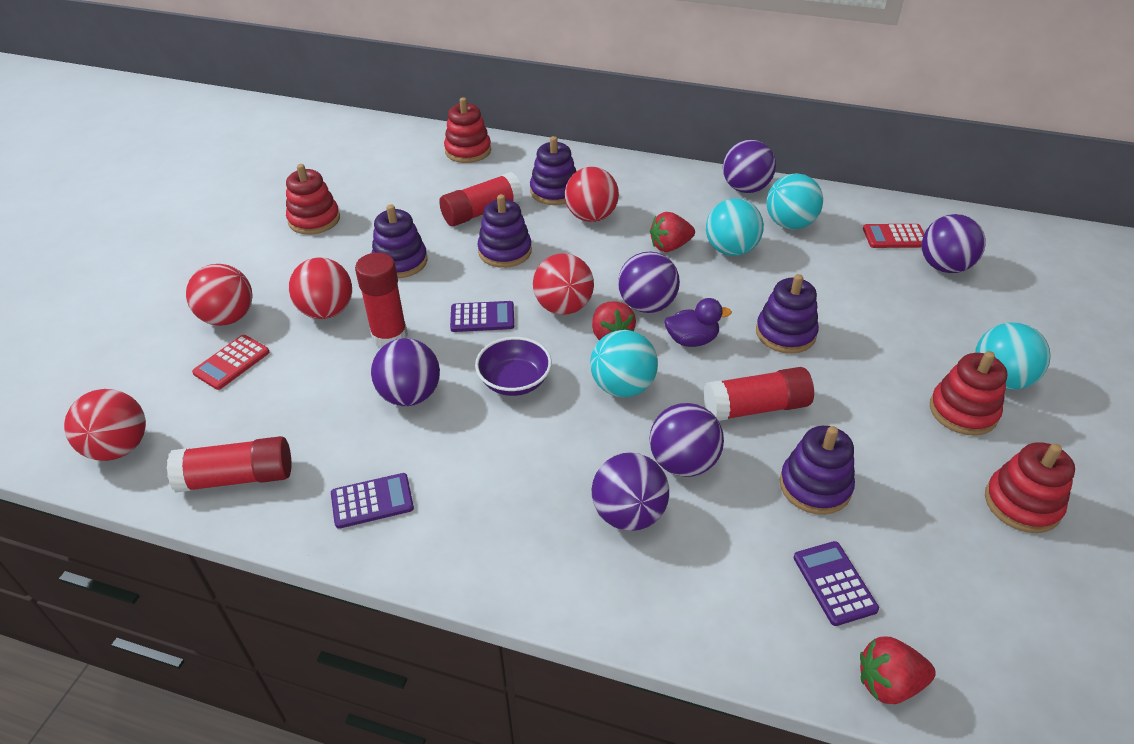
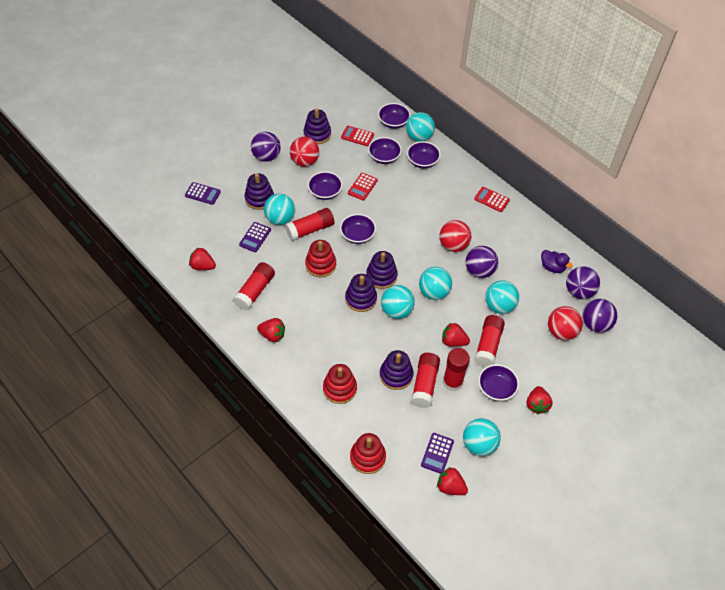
purple ball: 6 -> 4
purple bowl: 1 -> 6
red ball: 5 -> 3
red calculator: 2 -> 3
red glue stick: 4 -> 5
red stacking toy: 4 -> 3
red strawberry: 3 -> 5
turquoise ball: 4 -> 6

